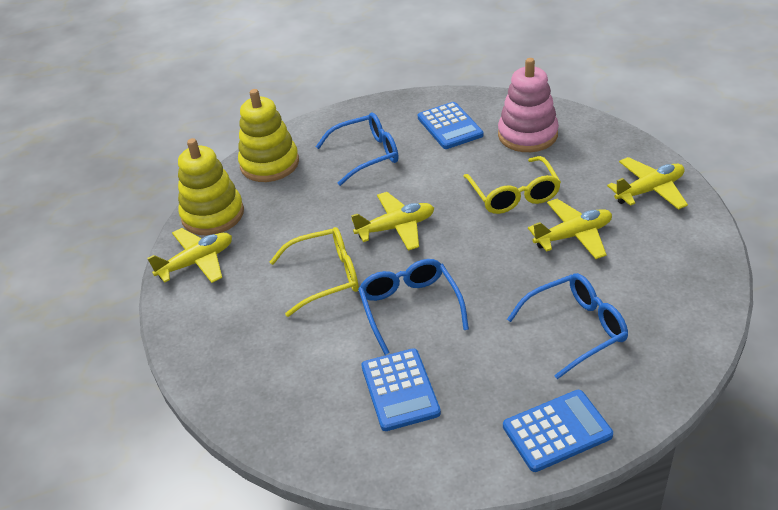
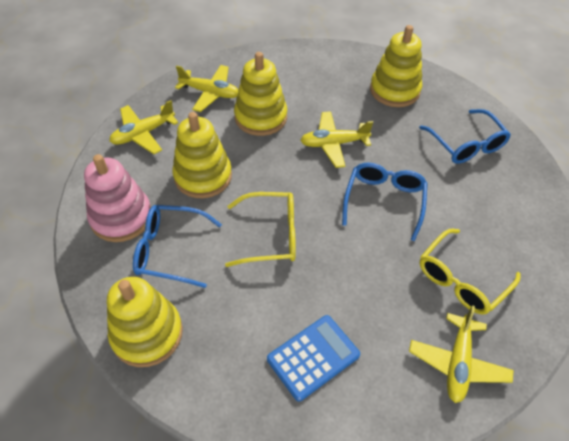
blue calculator: 3 -> 1
yellow stacking toy: 2 -> 4

